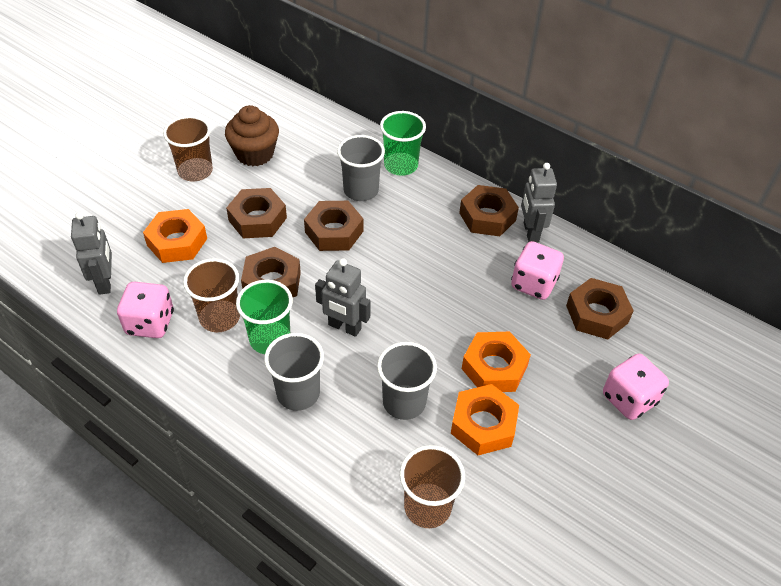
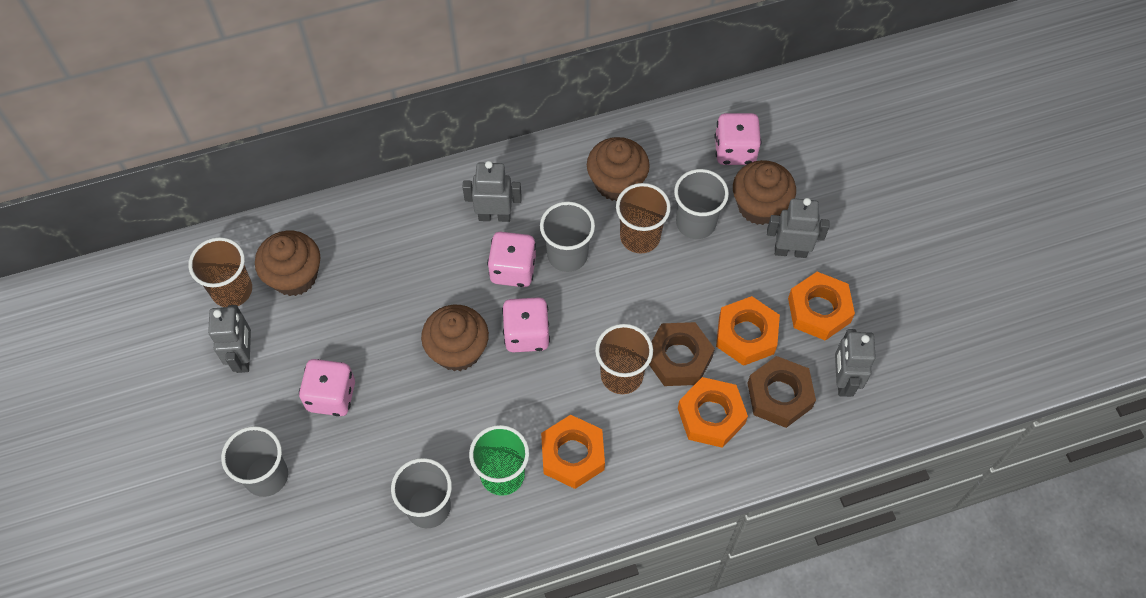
brown cupcake: 1 -> 4
brown nut: 5 -> 2
green cup: 2 -> 1
grey cup: 3 -> 4
grey robot: 3 -> 4
orange nut: 3 -> 4
pink dice: 3 -> 4

